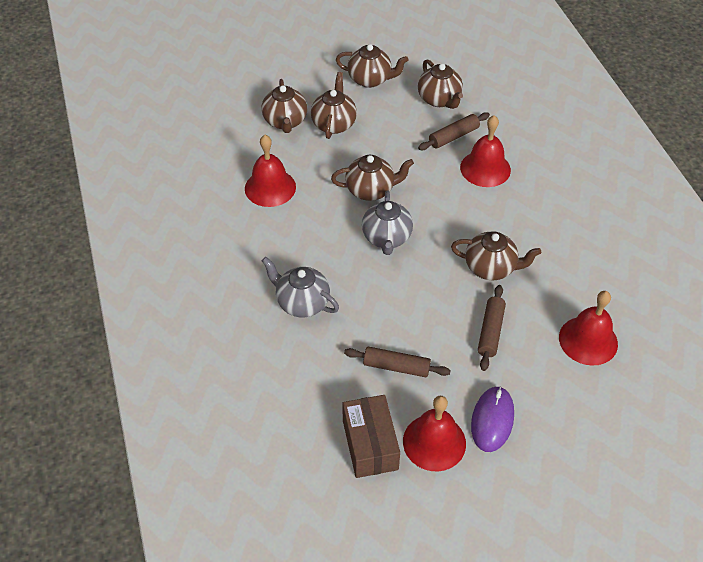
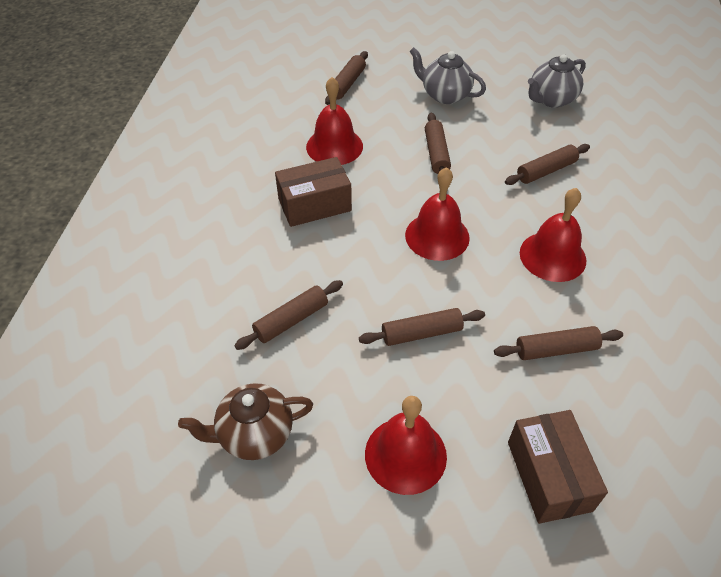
brown box: 1 -> 2
brown rolling pin: 3 -> 6
brown teapot: 6 -> 1
purple mouse: 1 -> 0

